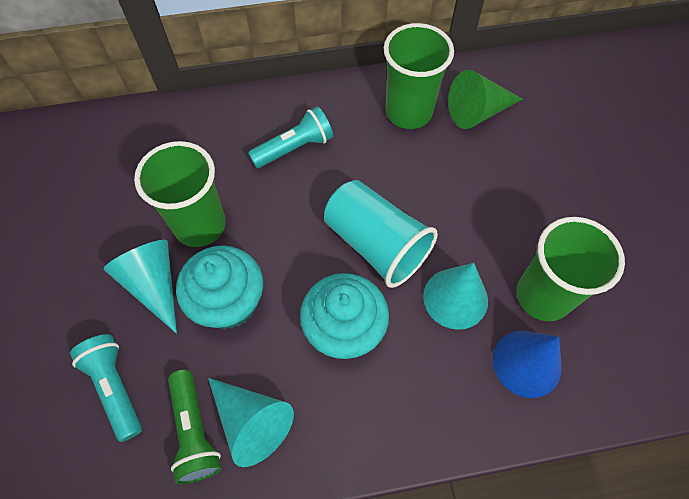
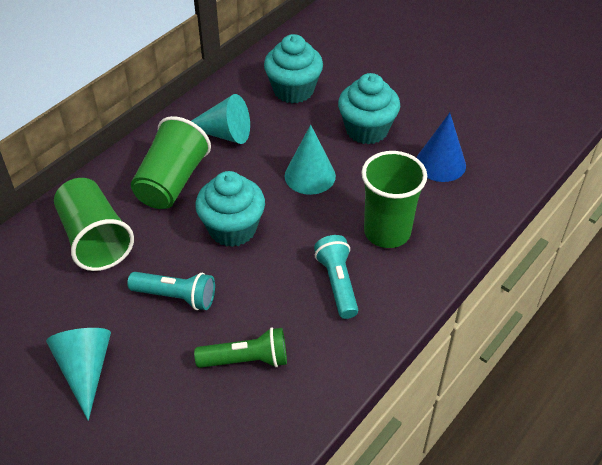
green cone: 1 -> 0
turquoise cup: 1 -> 0
turquoise cupcake: 2 -> 3

